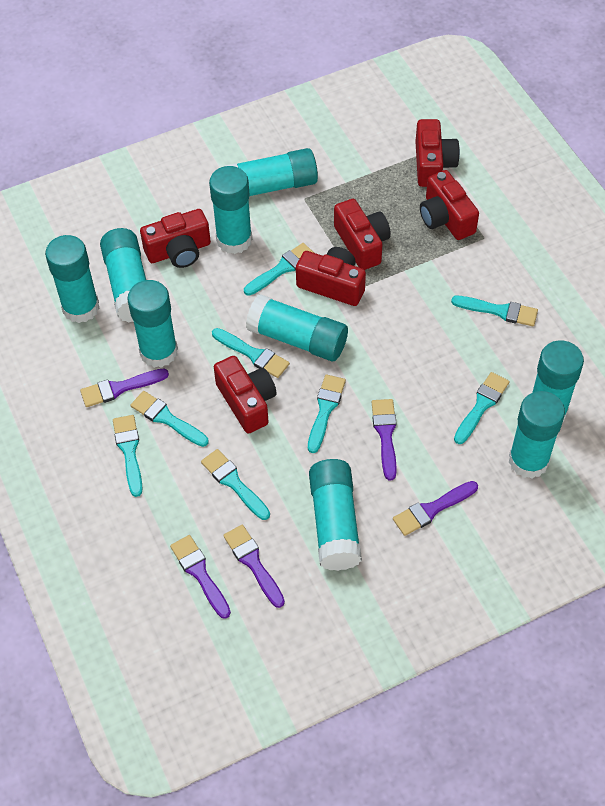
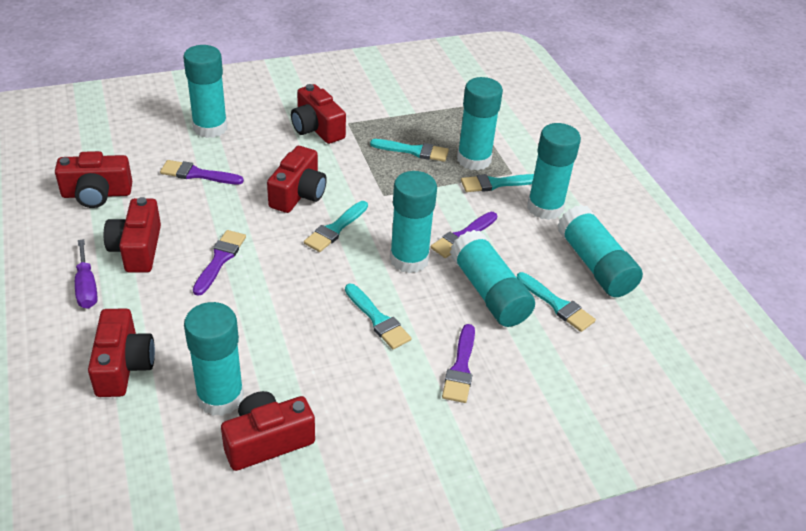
purple brush: 5 -> 4
purple screwdriver: 0 -> 1
turquoise brush: 8 -> 5
turquoise glue stick: 9 -> 7

